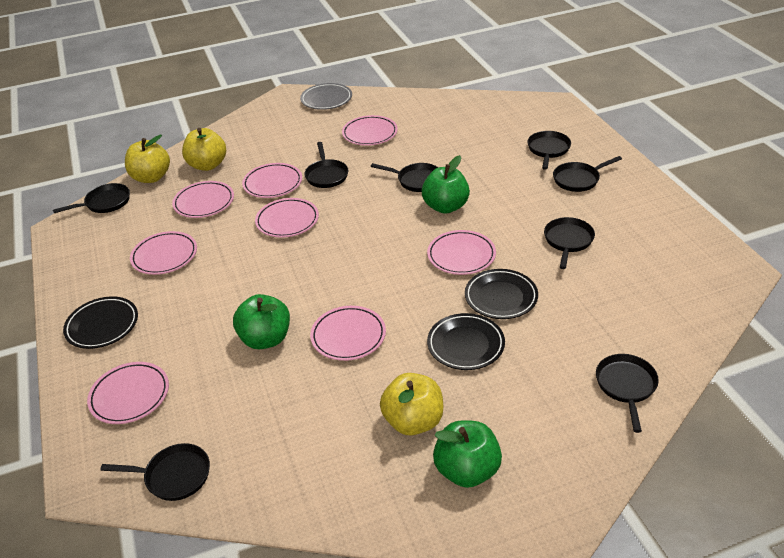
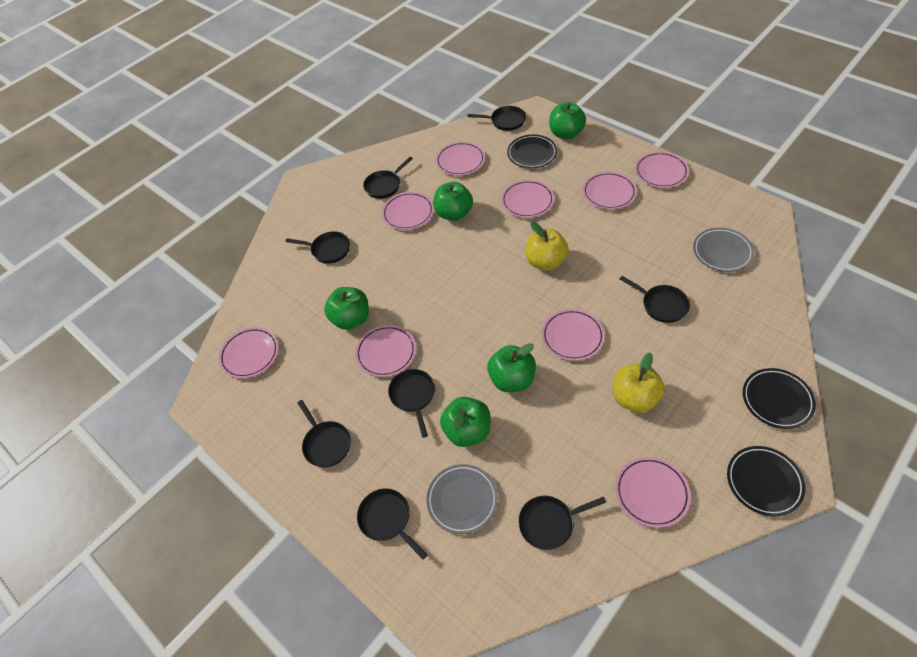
green apple: 3 -> 5
grey plate: 1 -> 2
pink plate: 8 -> 9
yellow apple: 3 -> 2

